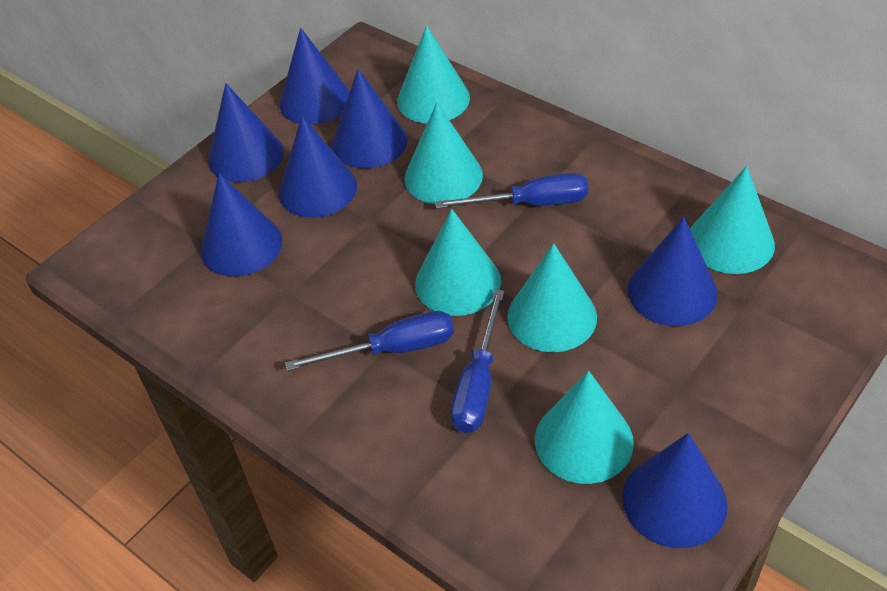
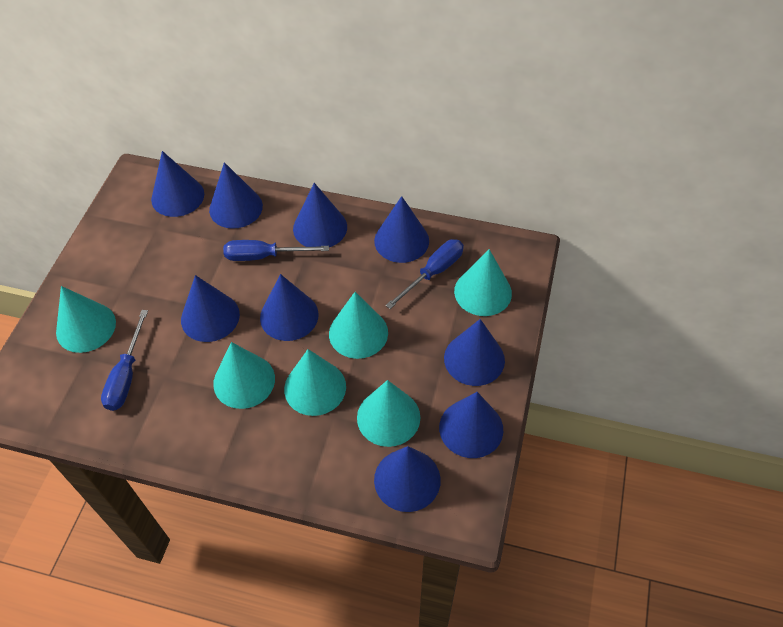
blue cone: 7 -> 9

